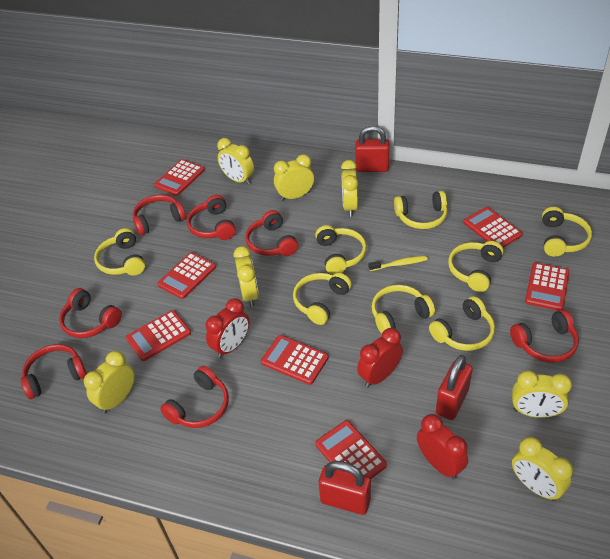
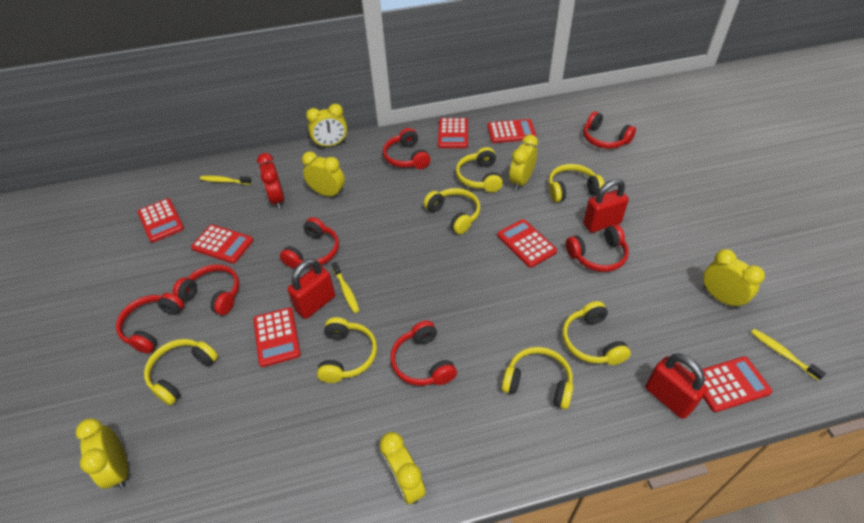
red clock: 3 -> 1
yellow clock: 7 -> 6
yellow headphones: 8 -> 7
yellow toothbrush: 1 -> 3

